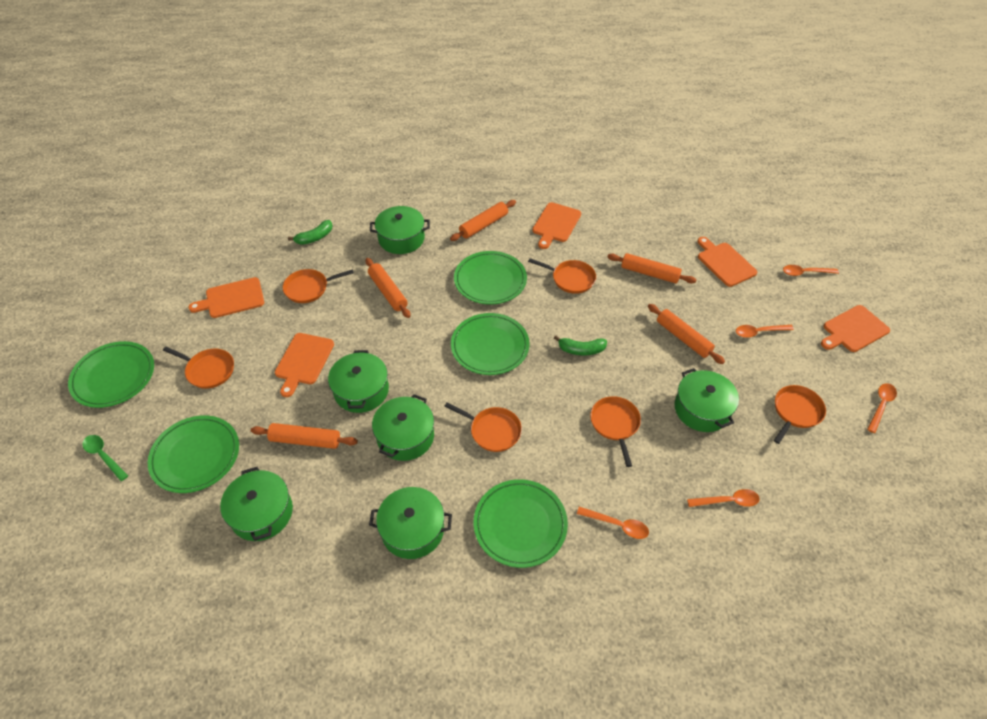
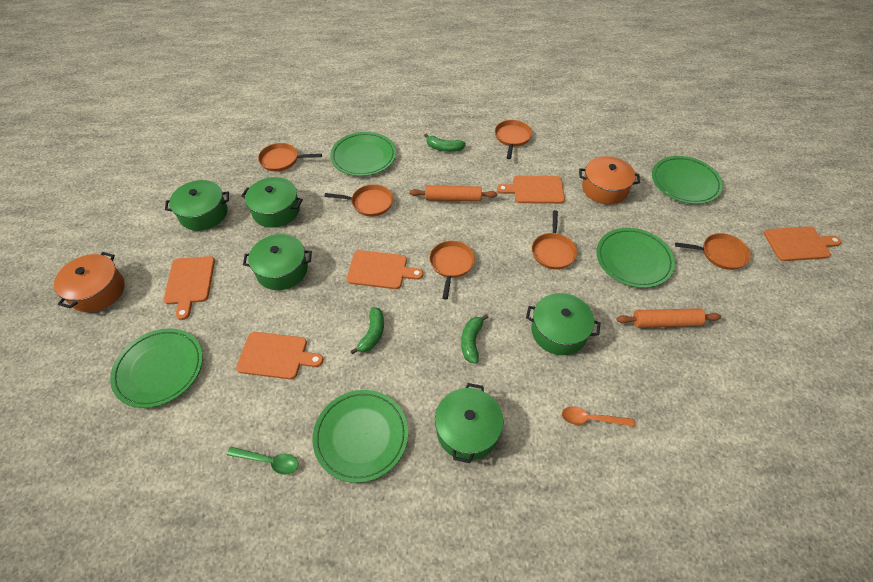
green banana: 2 -> 3
green pot: 6 -> 5
orange pot: 0 -> 2
orange rolling pin: 5 -> 2
orange spoon: 5 -> 1

